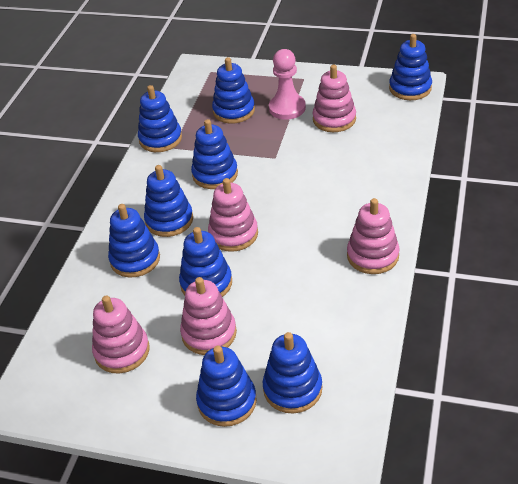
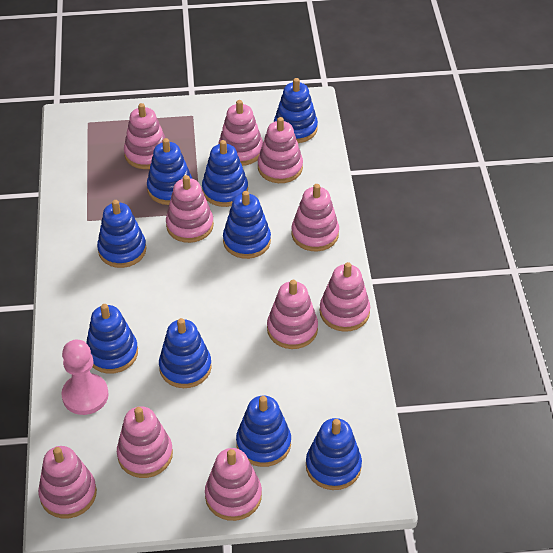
pink stacking toy: 5 -> 10

